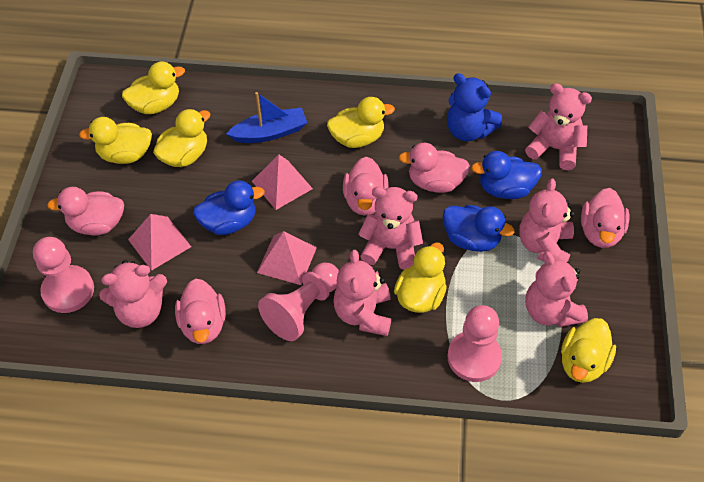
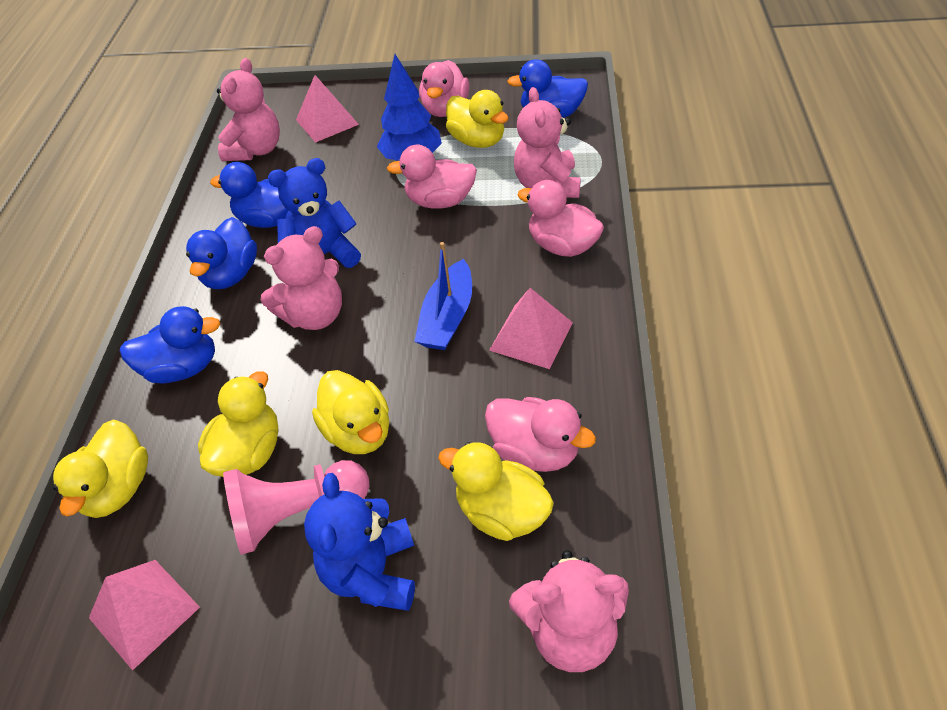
blue duck: 3 -> 4
blue teddy bear: 1 -> 2
blue tree: 0 -> 1
pink duck: 5 -> 4
pink pawn: 3 -> 1
pink teddy bear: 6 -> 4
yellow duck: 6 -> 5

